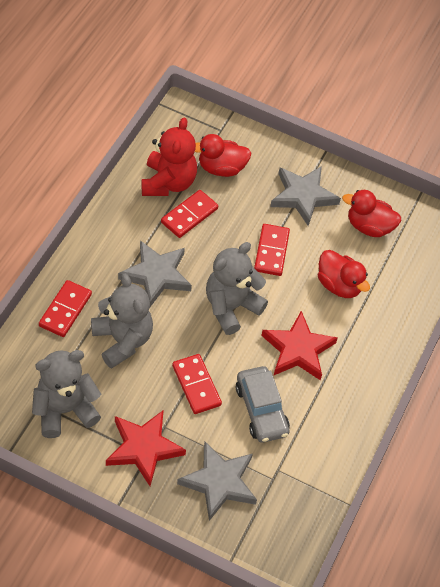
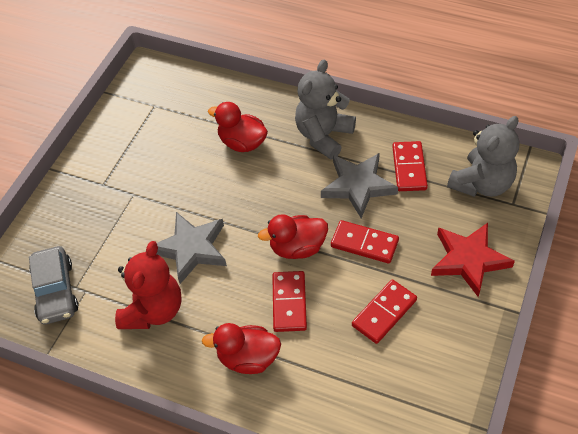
grey star: 3 -> 2
grey teddy bear: 3 -> 2
red star: 2 -> 1

